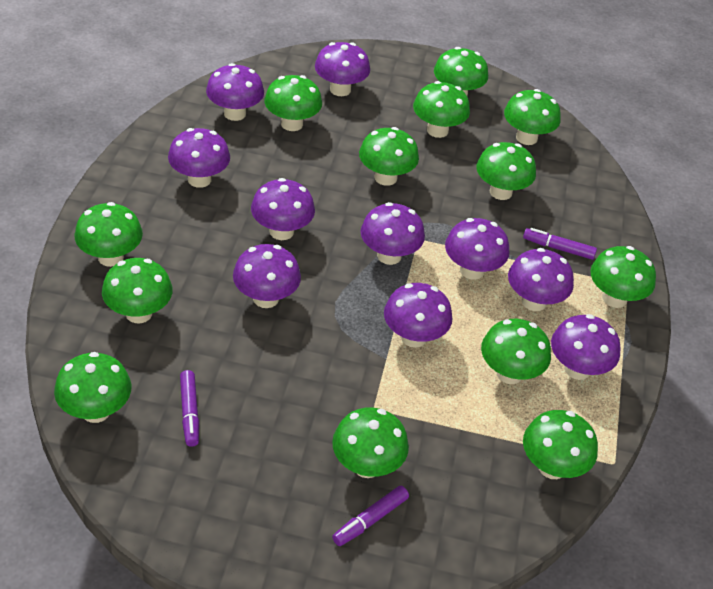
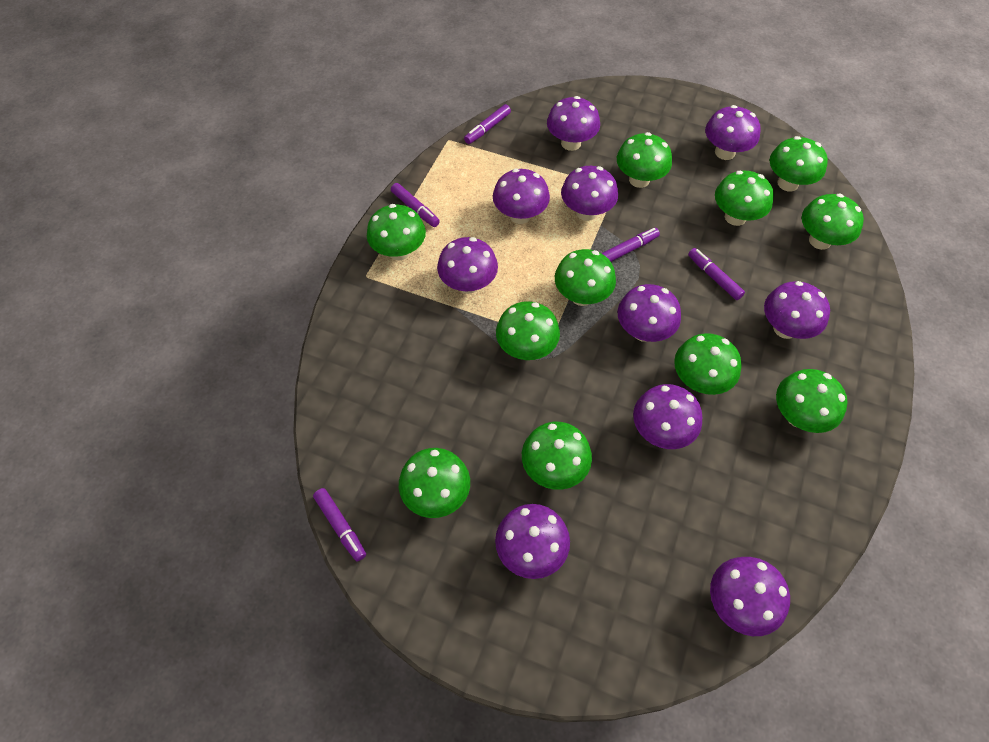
green mushroom: 13 -> 11
purple marker: 3 -> 5

